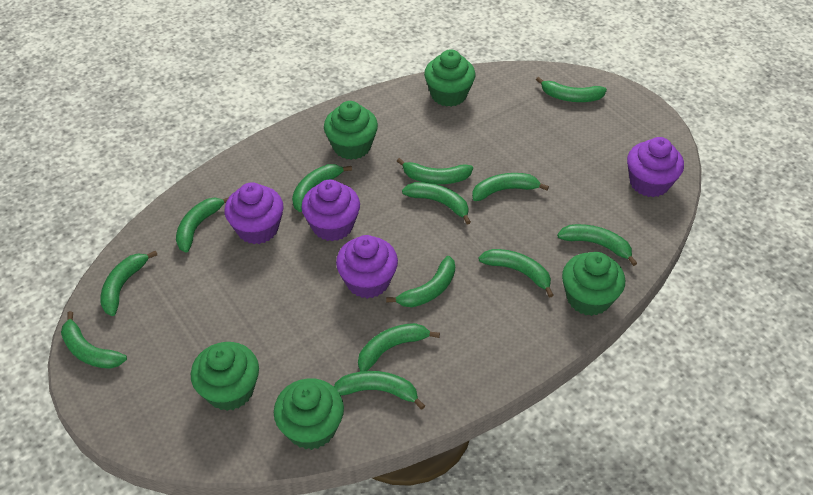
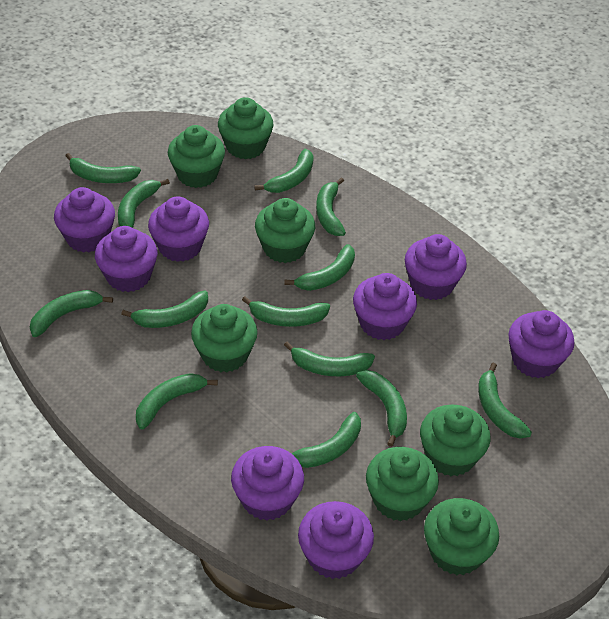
green cupcake: 5 -> 7
purple cupcake: 4 -> 8

